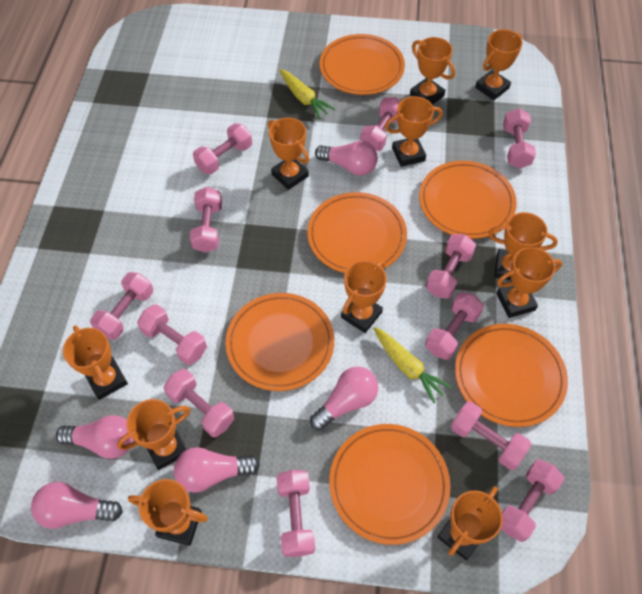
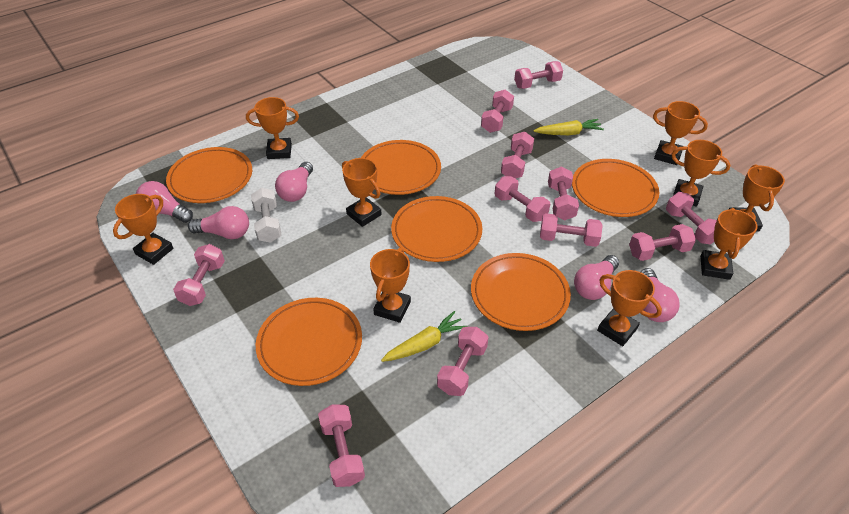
orange trophy: 11 -> 9
pink dumbbell: 12 -> 11
white dumbbell: 0 -> 1

